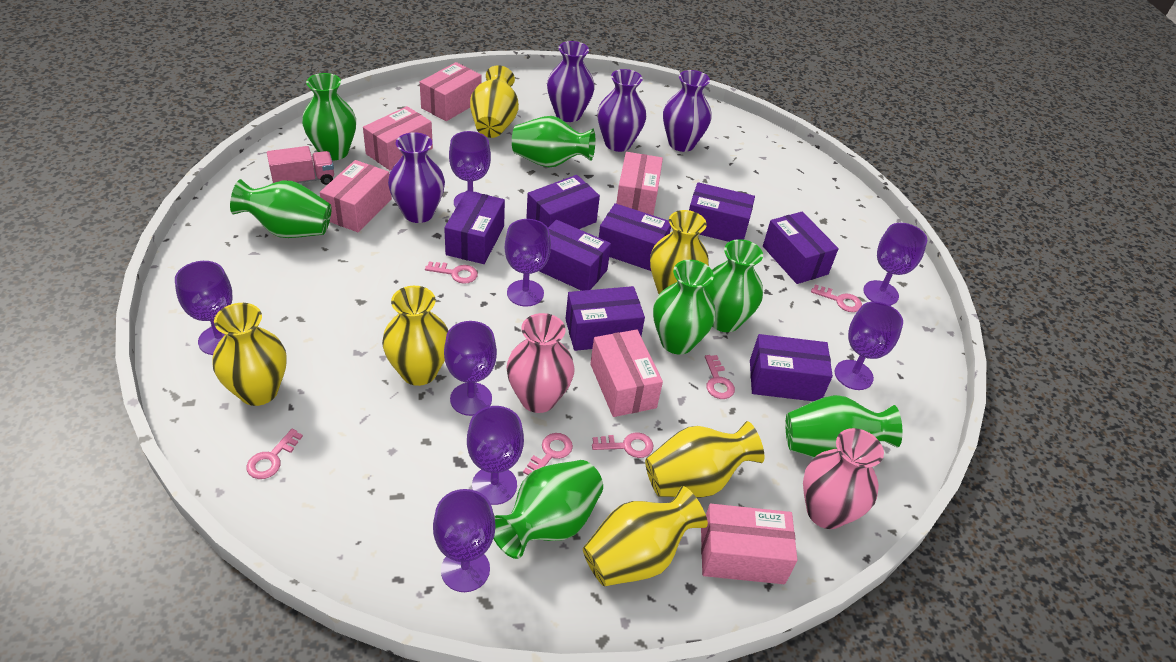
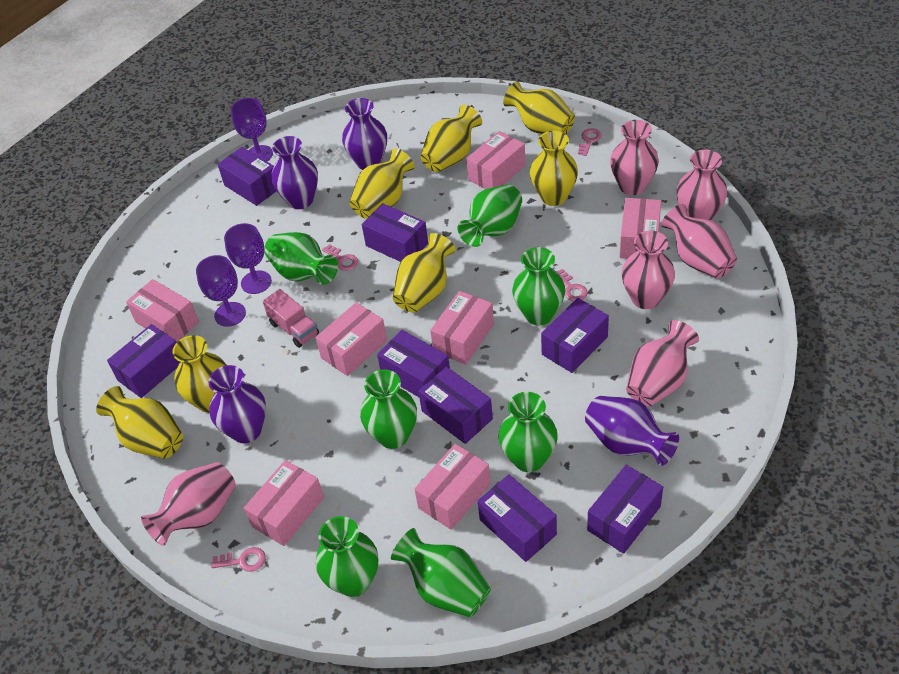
pink box: 6 -> 7
pink key: 6 -> 4
pink vase: 2 -> 6
purple goblet: 8 -> 3
yellow vase: 6 -> 7

